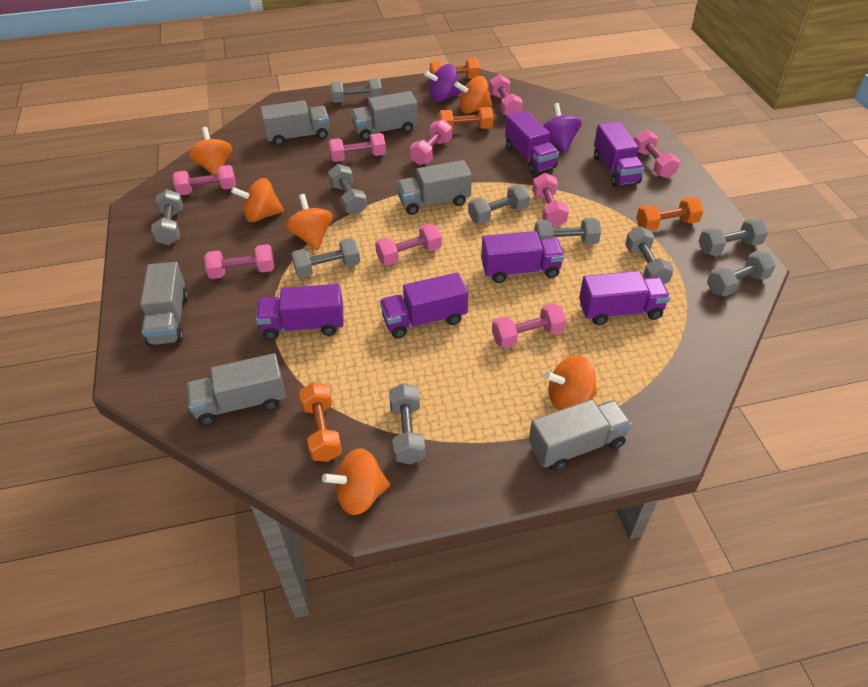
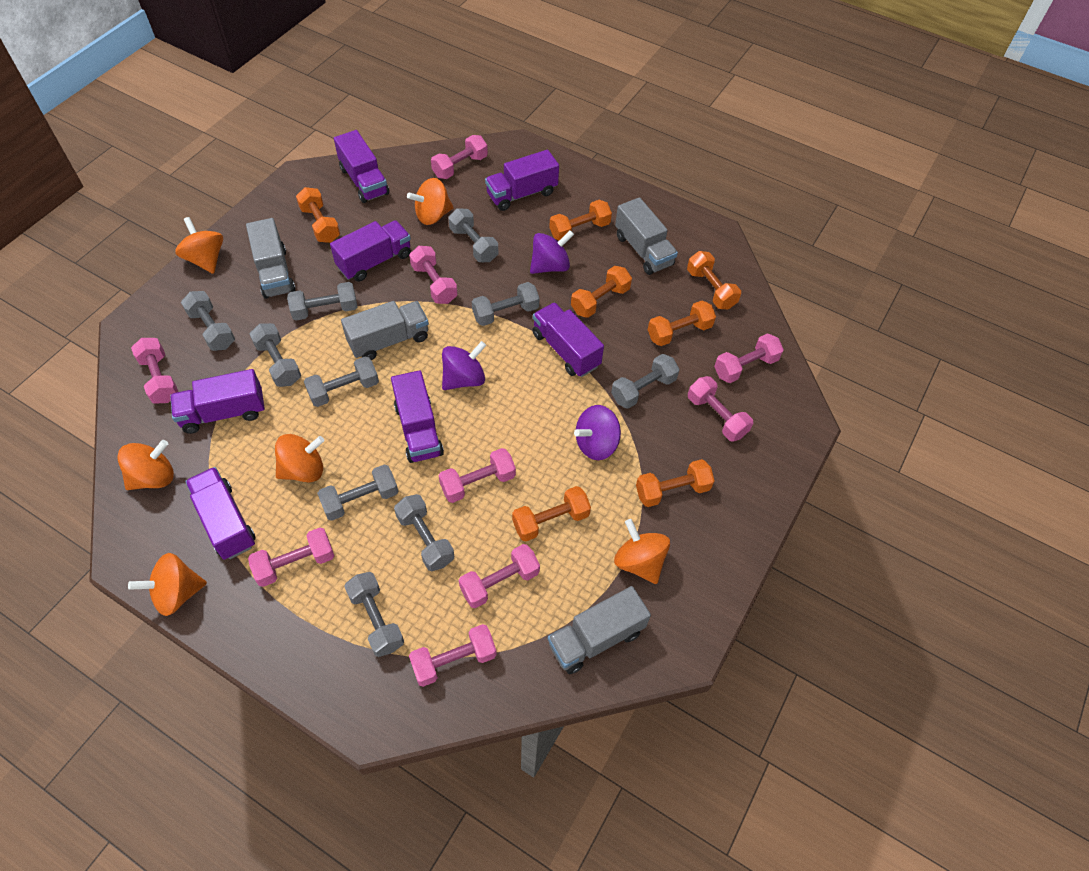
grey truck: 6 -> 4
orange dumbbell: 4 -> 7
purple spinning top: 2 -> 3
purple truck: 6 -> 7

